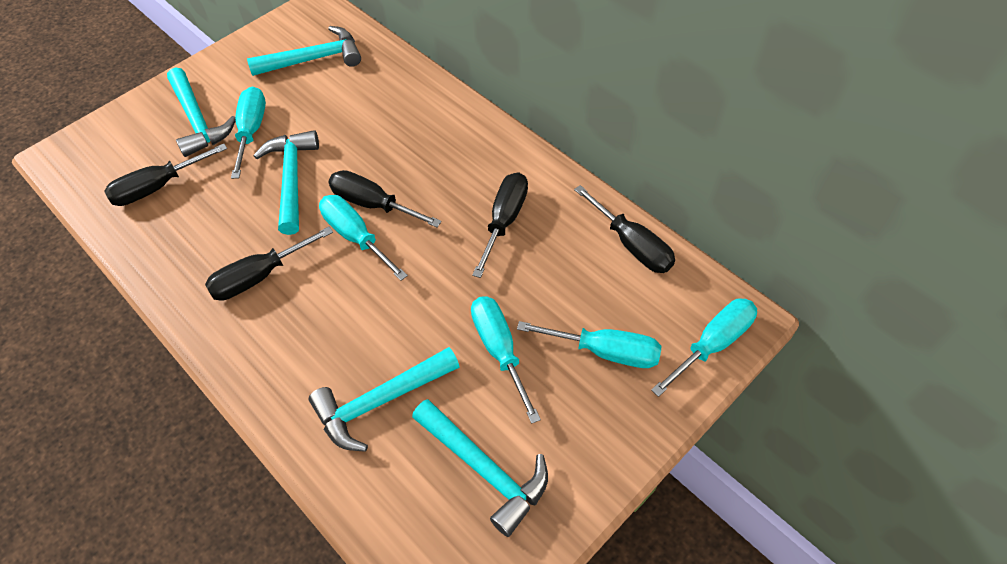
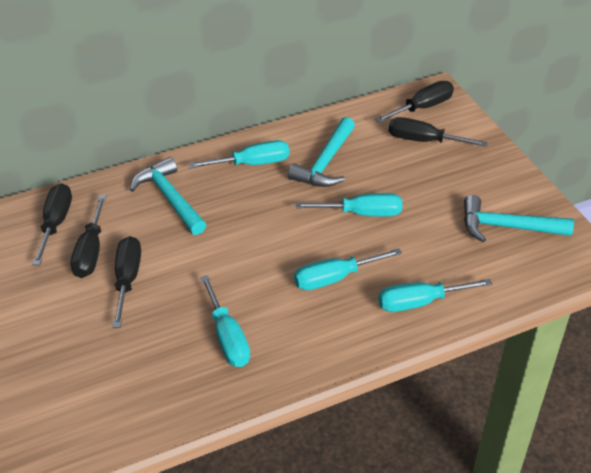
turquoise hammer: 5 -> 3

